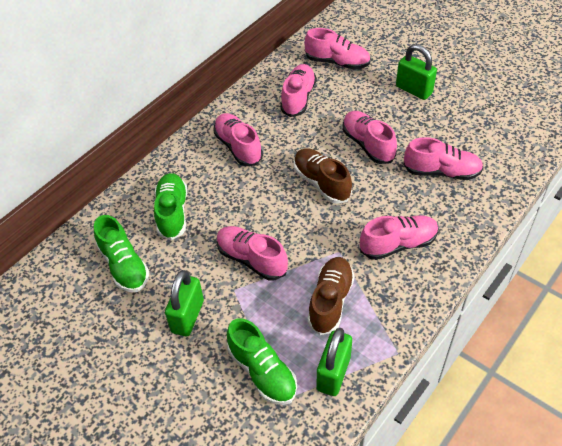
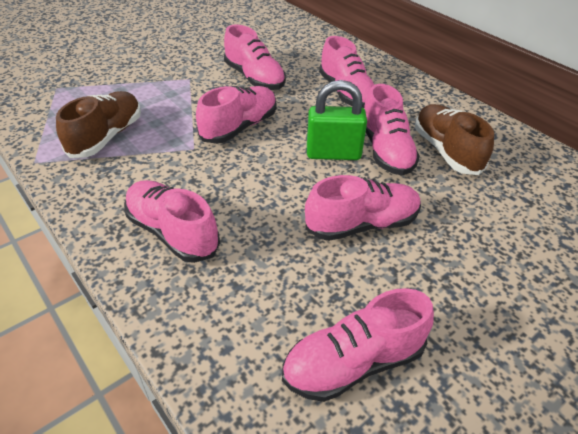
green padlock: 3 -> 1
green shoe: 3 -> 0

